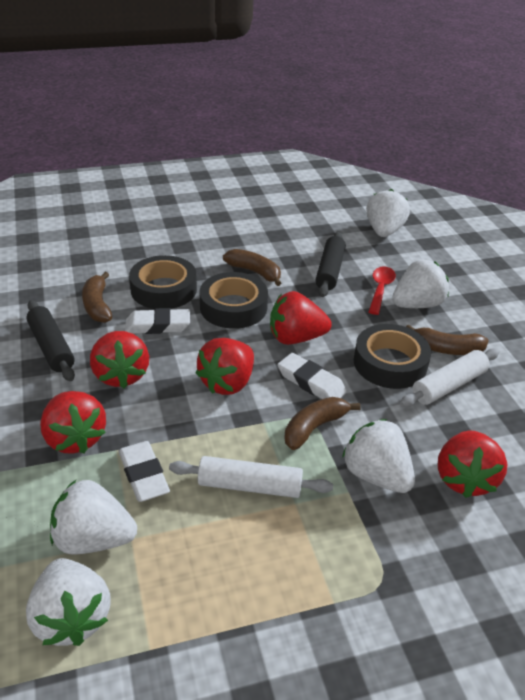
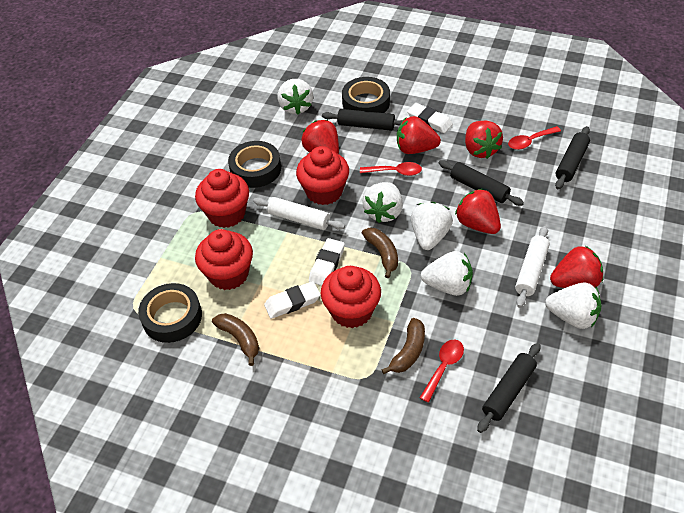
black rolling pin: 2 -> 4
brown banana: 4 -> 3
red cupcake: 0 -> 4
red spoon: 1 -> 3

